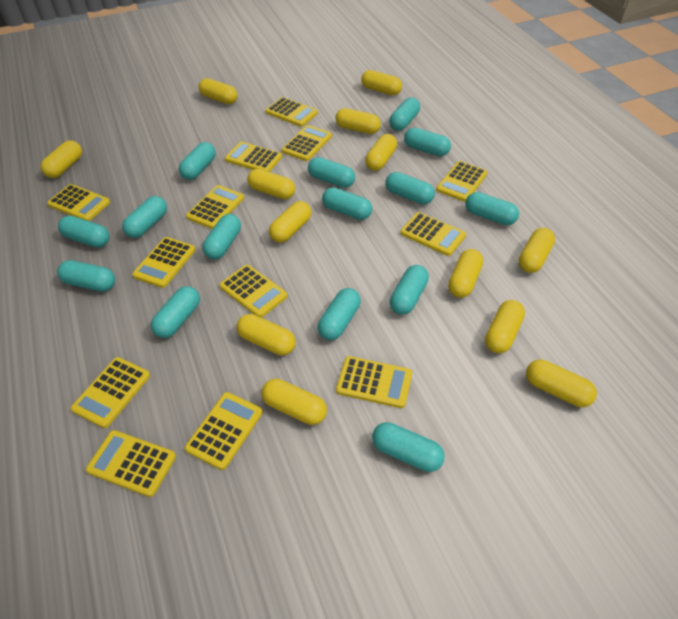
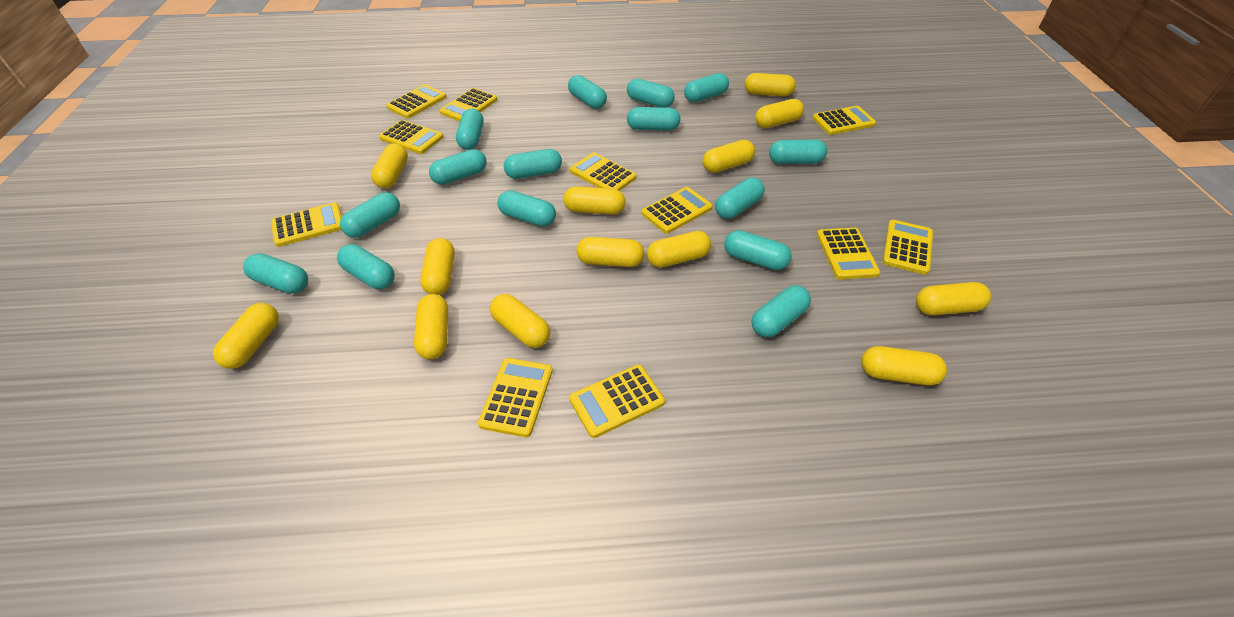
yellow calculator: 13 -> 11

